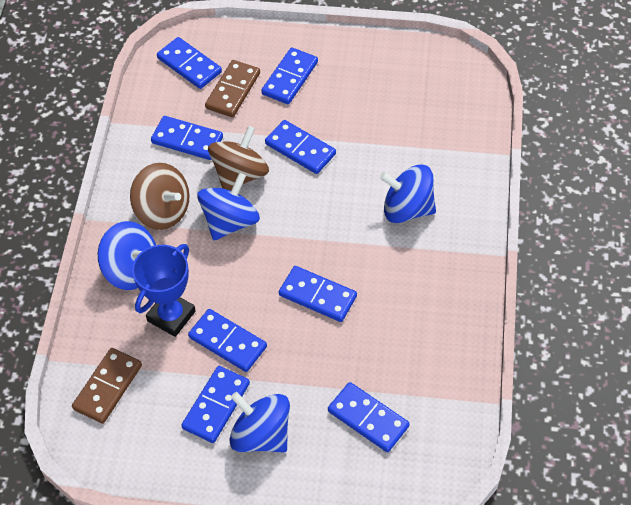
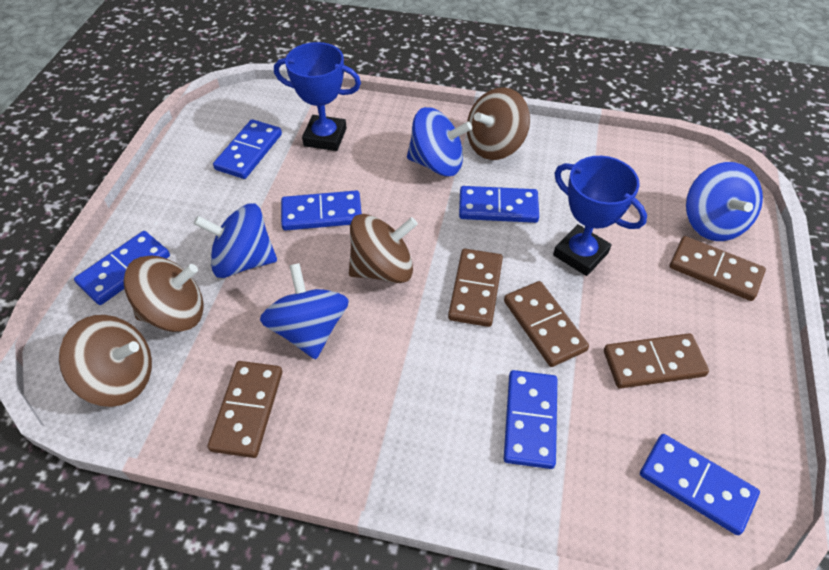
blue domino: 8 -> 6
blue trophy: 1 -> 2
brown domino: 2 -> 5
brown spinning top: 2 -> 4

